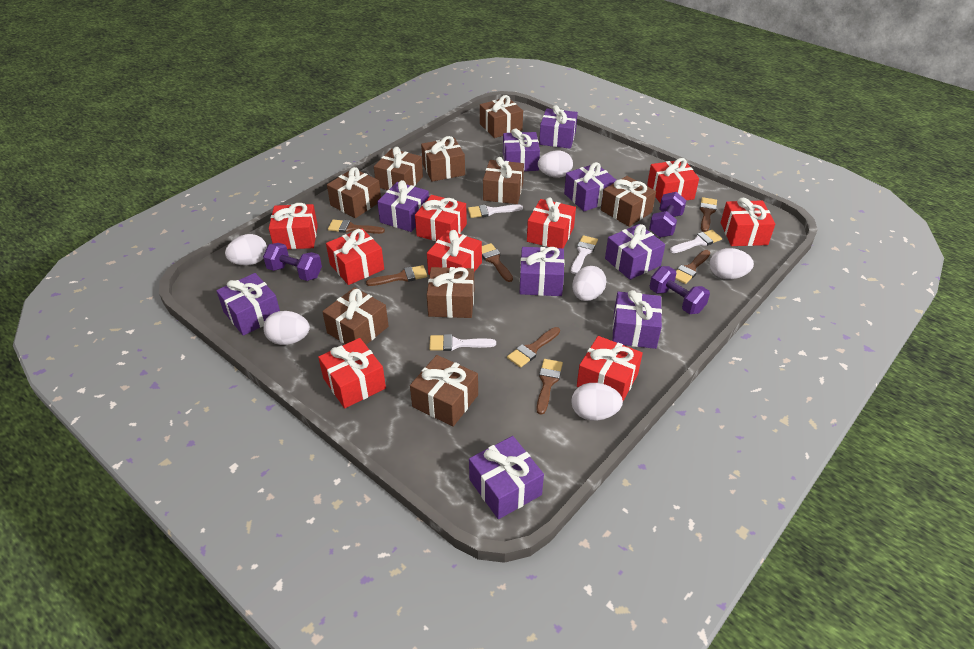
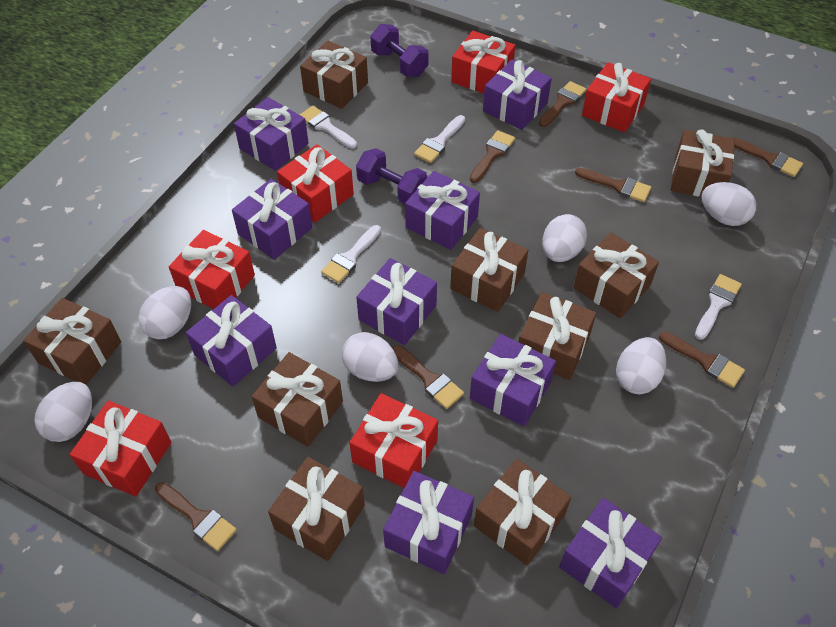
purple dumbbell: 3 -> 2
red gift: 9 -> 6

